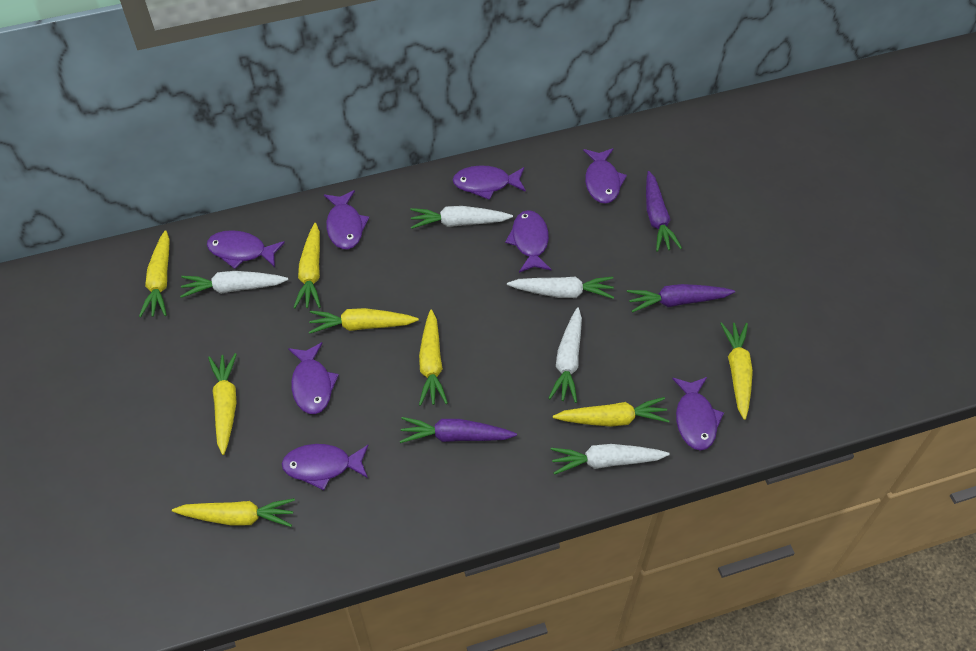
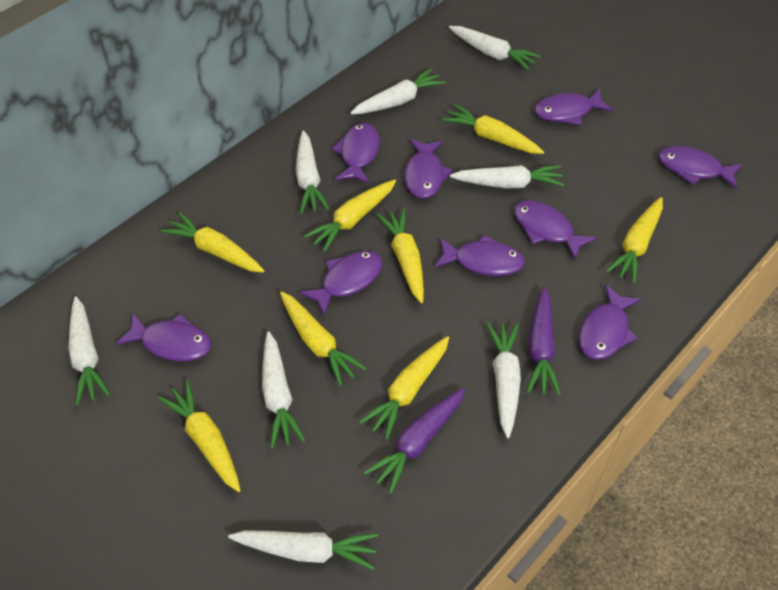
purple carrot: 3 -> 2
purple fish: 8 -> 9
white carrot: 5 -> 8

